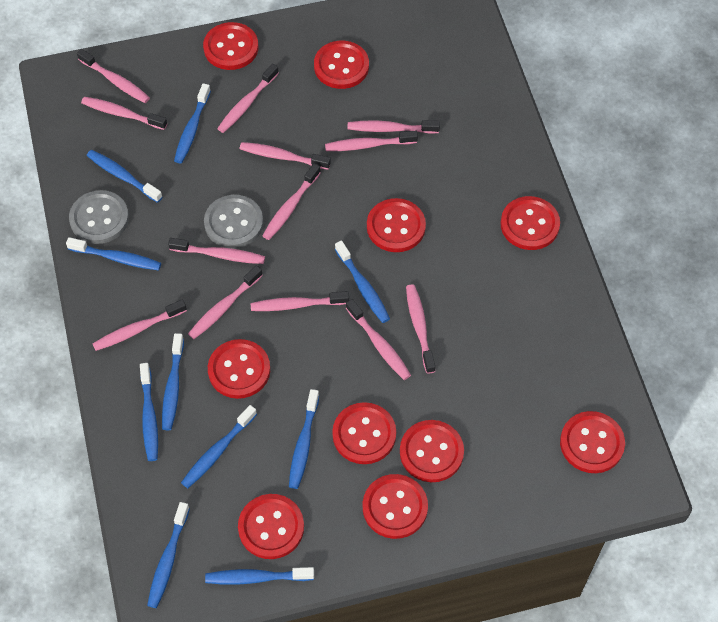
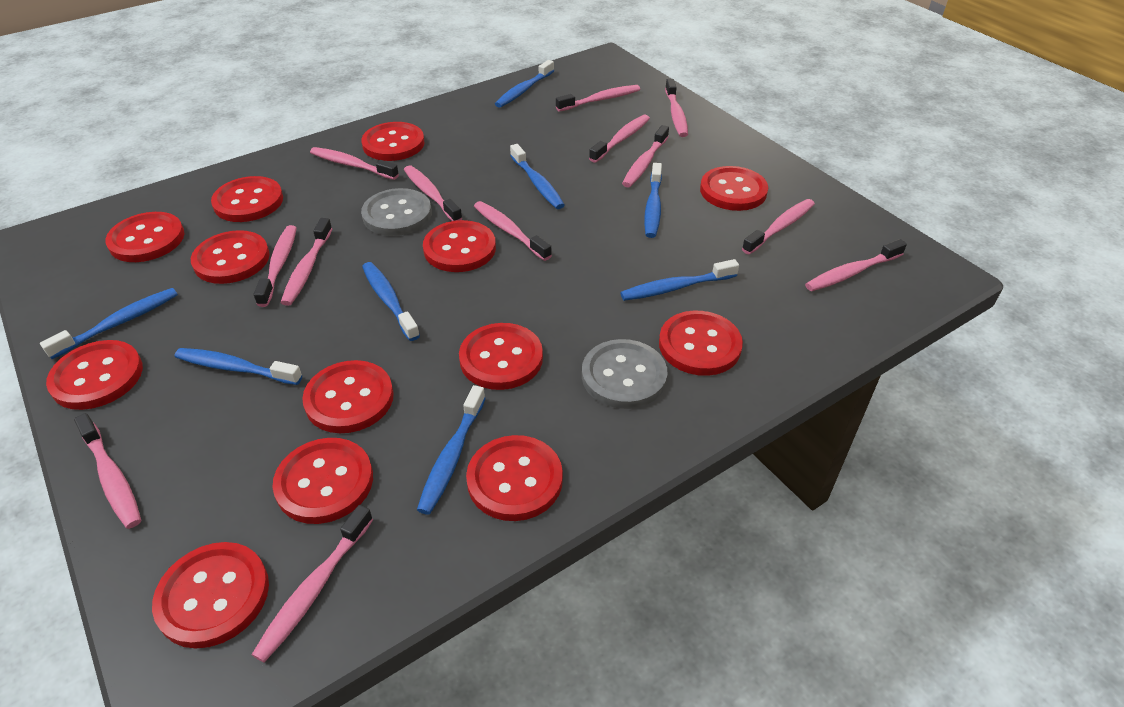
blue toothbrush: 10 -> 8
red button: 10 -> 13

